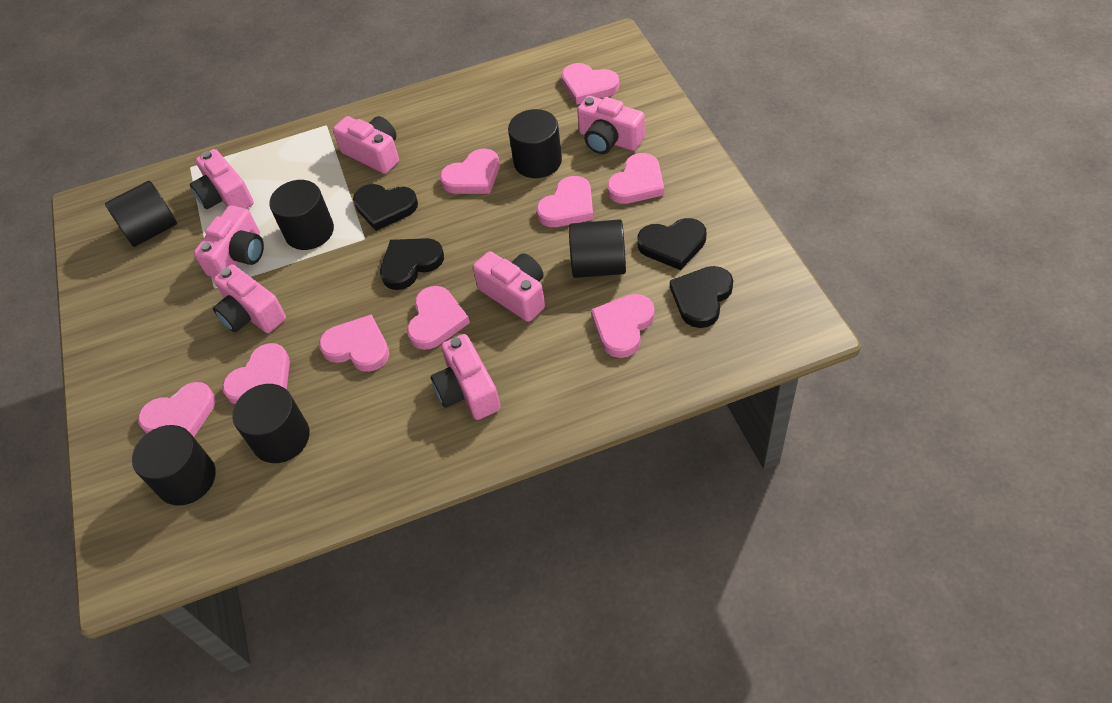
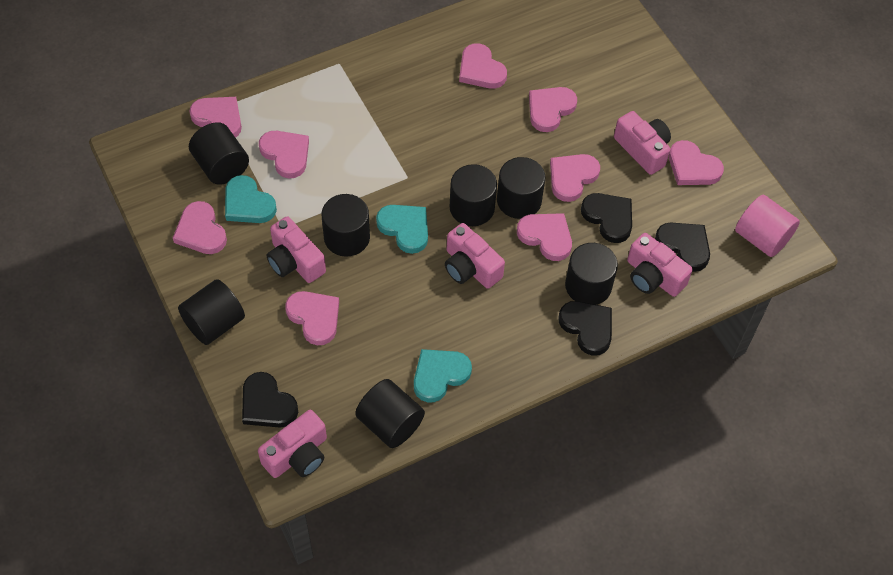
black cylinder: 6 -> 7
pink camera: 7 -> 5
pink cylinder: 0 -> 1
turquoise heart: 0 -> 3

